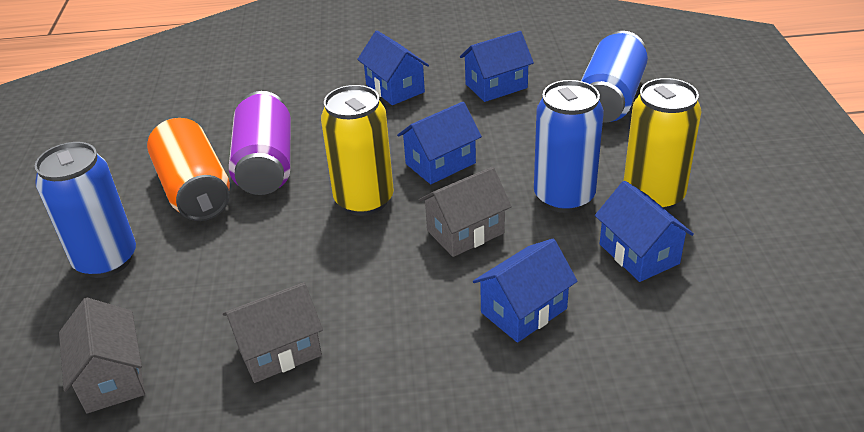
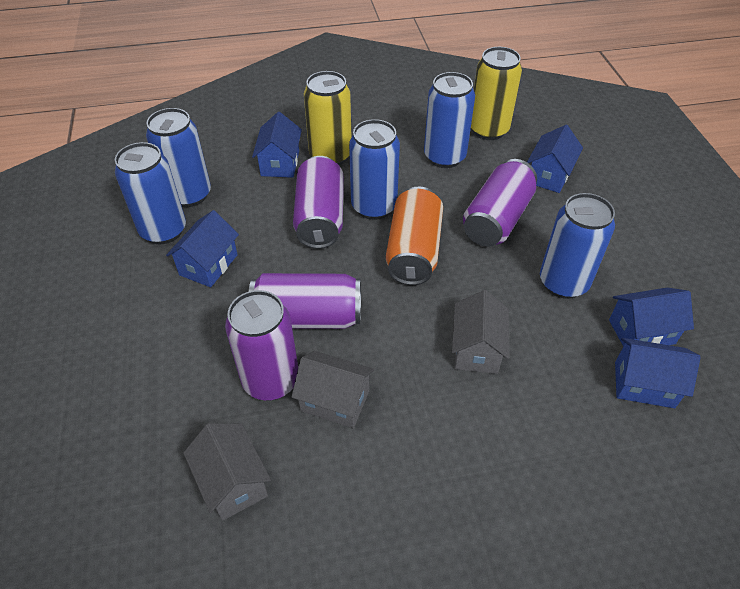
blue can: 3 -> 5
purple can: 1 -> 4

